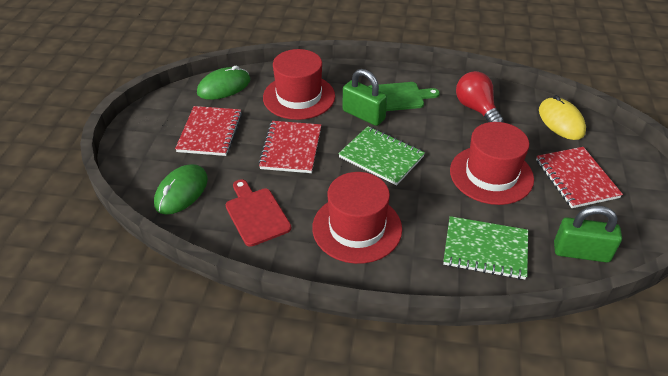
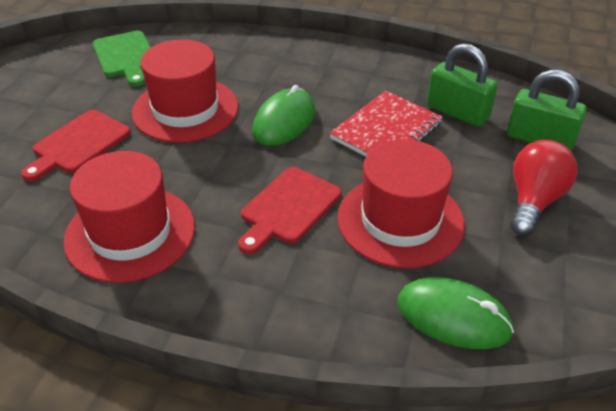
green notebook: 2 -> 0
red cutting board: 1 -> 2
red notebook: 3 -> 1
yellow mouse: 1 -> 0

